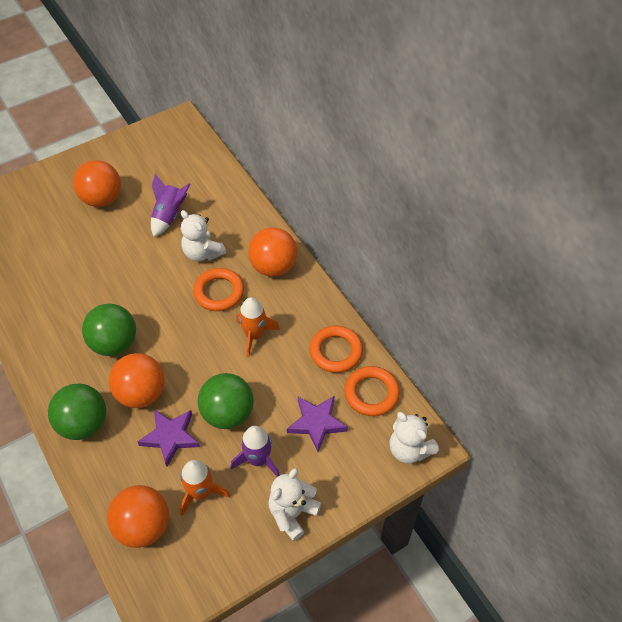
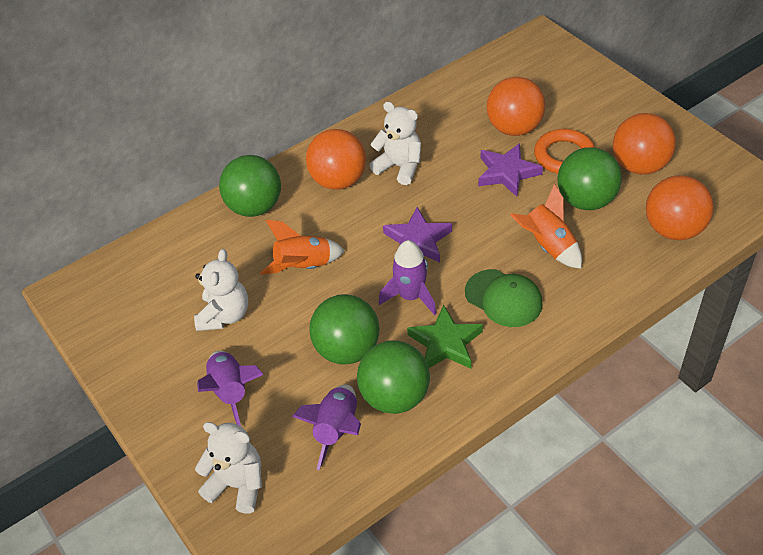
green ball: 3 -> 4
green cap: 0 -> 1
green star: 0 -> 1
orange ring: 3 -> 1
purple rocket: 2 -> 3

